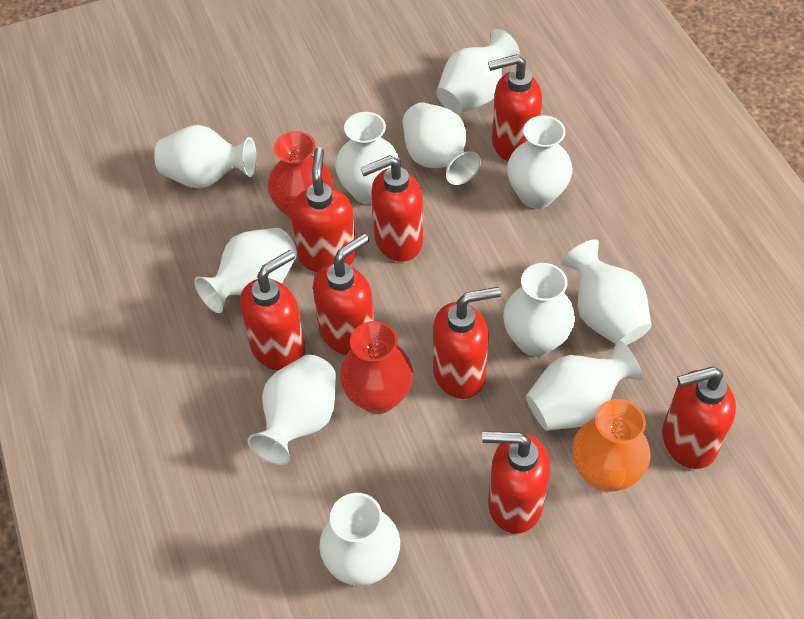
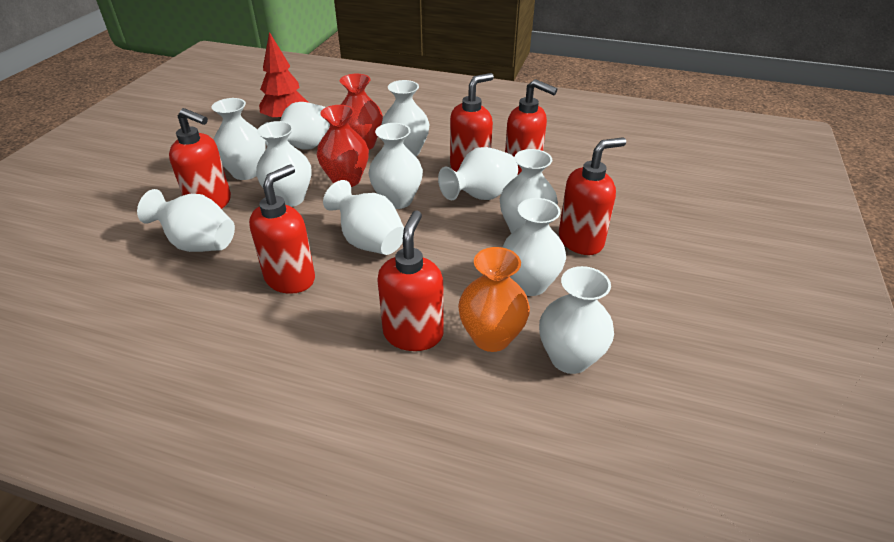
red soap dispenser: 8 -> 6
red tree: 0 -> 1

